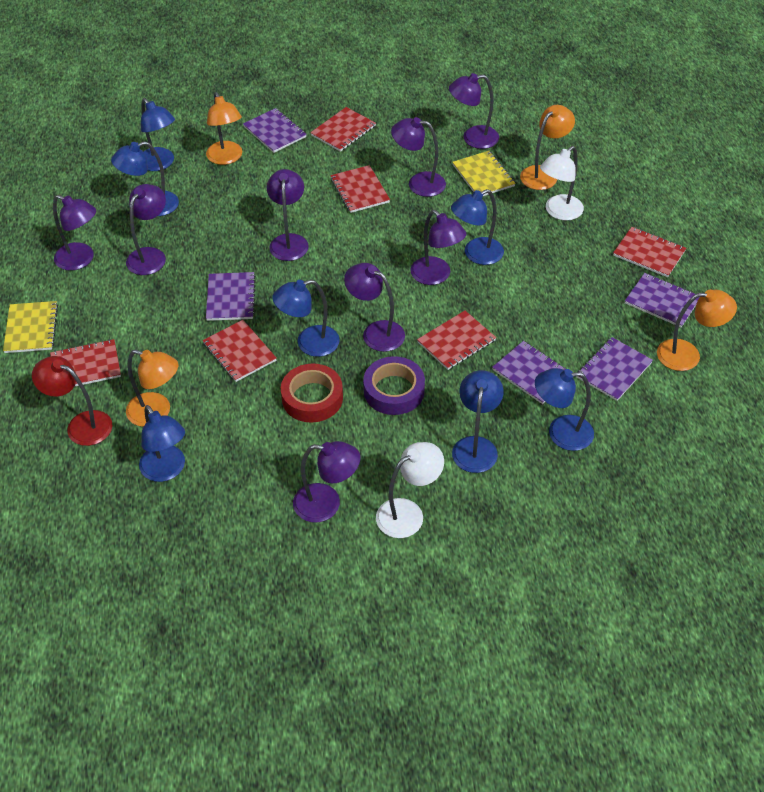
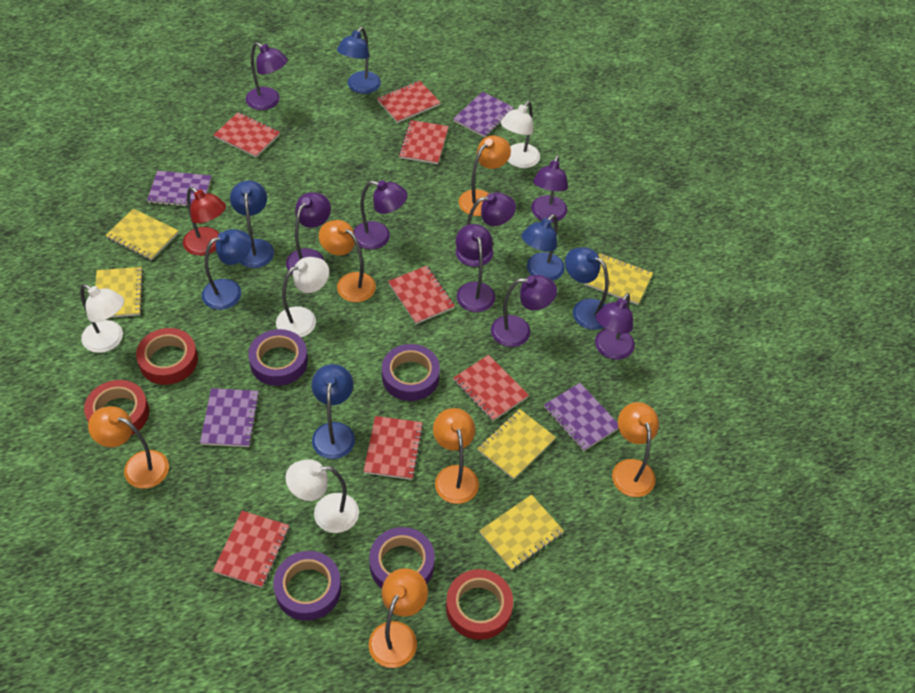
blue lamp: 7 -> 6
orange lamp: 4 -> 6
purple notebook: 5 -> 4
purple tape: 1 -> 4
red notebook: 6 -> 7
red tape: 1 -> 3
white lamp: 2 -> 4
yellow notebook: 2 -> 5

